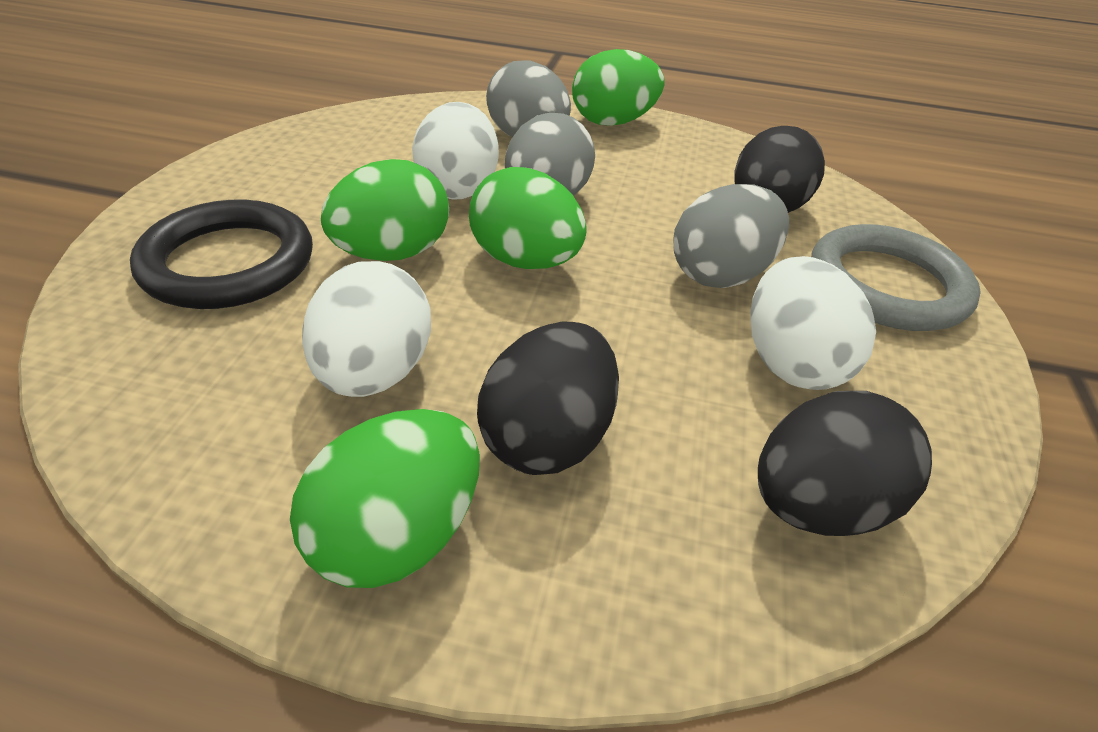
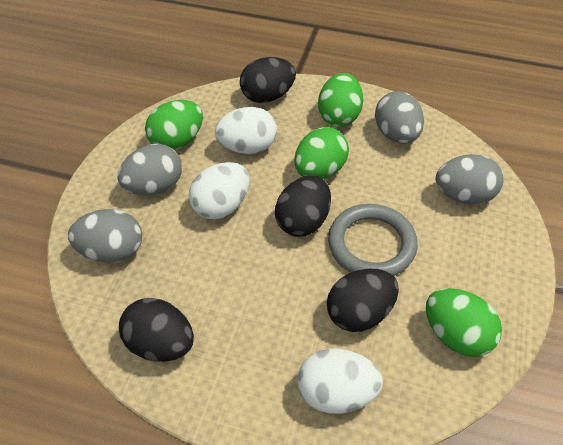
black egg: 3 -> 4
black ring: 1 -> 0
grey egg: 3 -> 4

